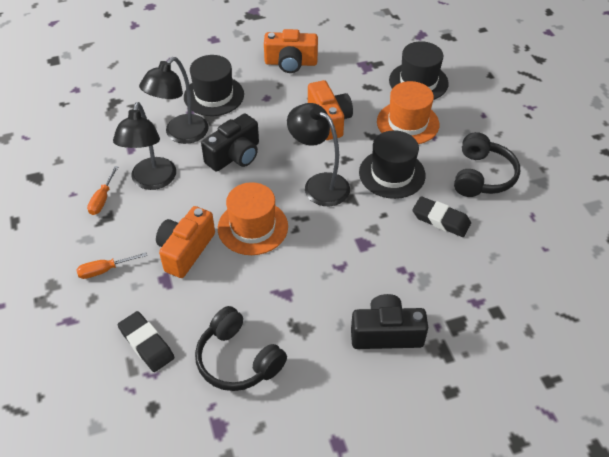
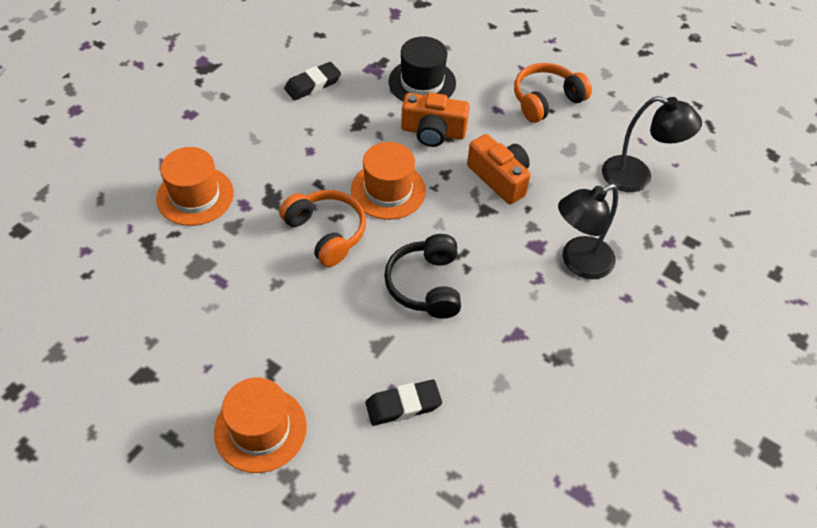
black camera: 2 -> 0
black hat: 3 -> 1
black headphones: 2 -> 1
black lamp: 3 -> 2
orange camera: 3 -> 2
orange hat: 2 -> 3
orange headphones: 0 -> 2
orange screwdriver: 2 -> 0

